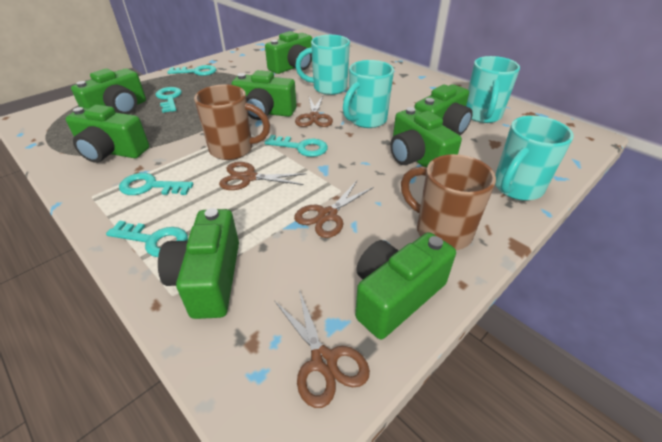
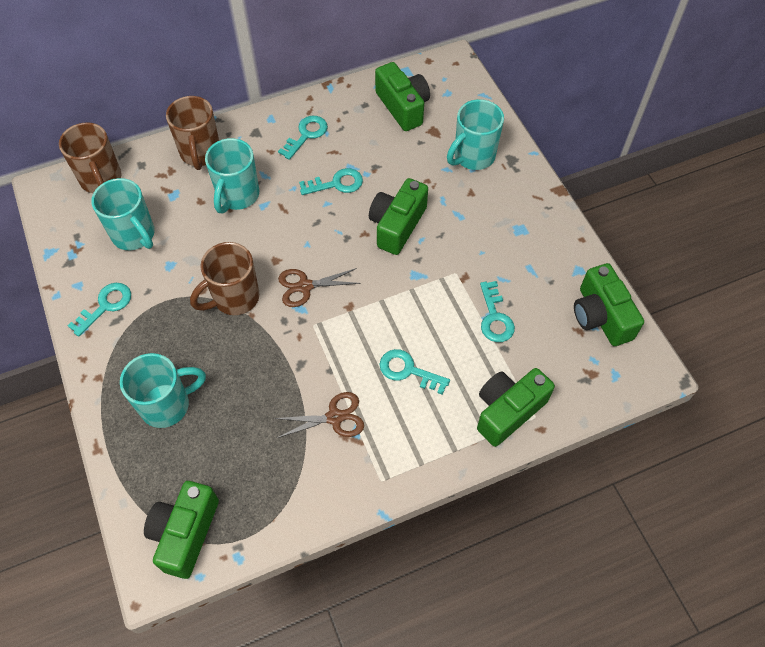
brown mug: 2 -> 3
brown scissors: 4 -> 2
green camera: 8 -> 5

